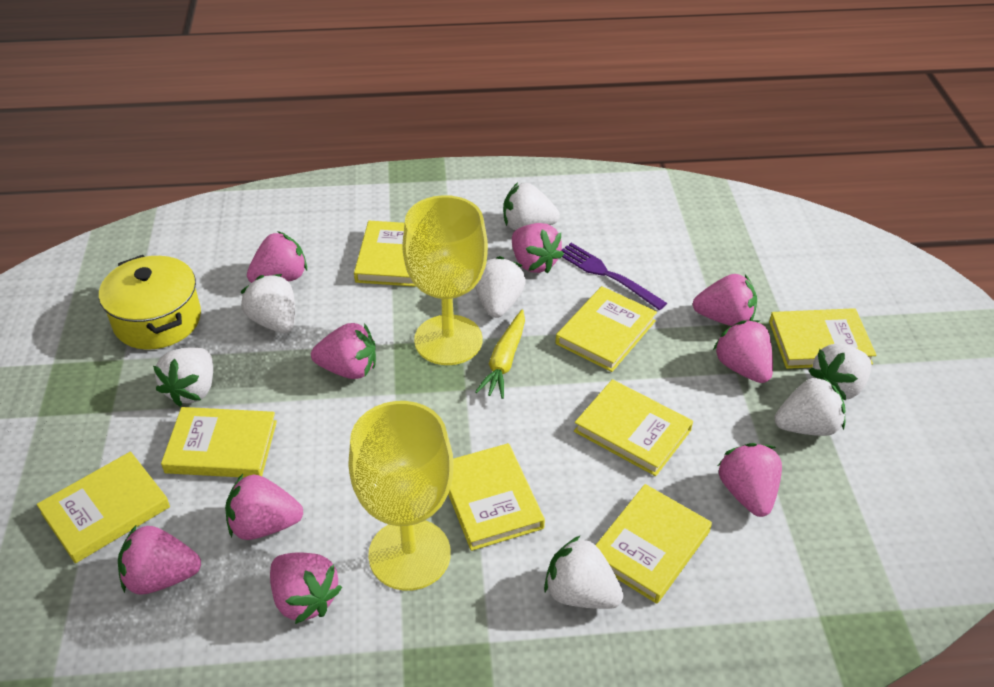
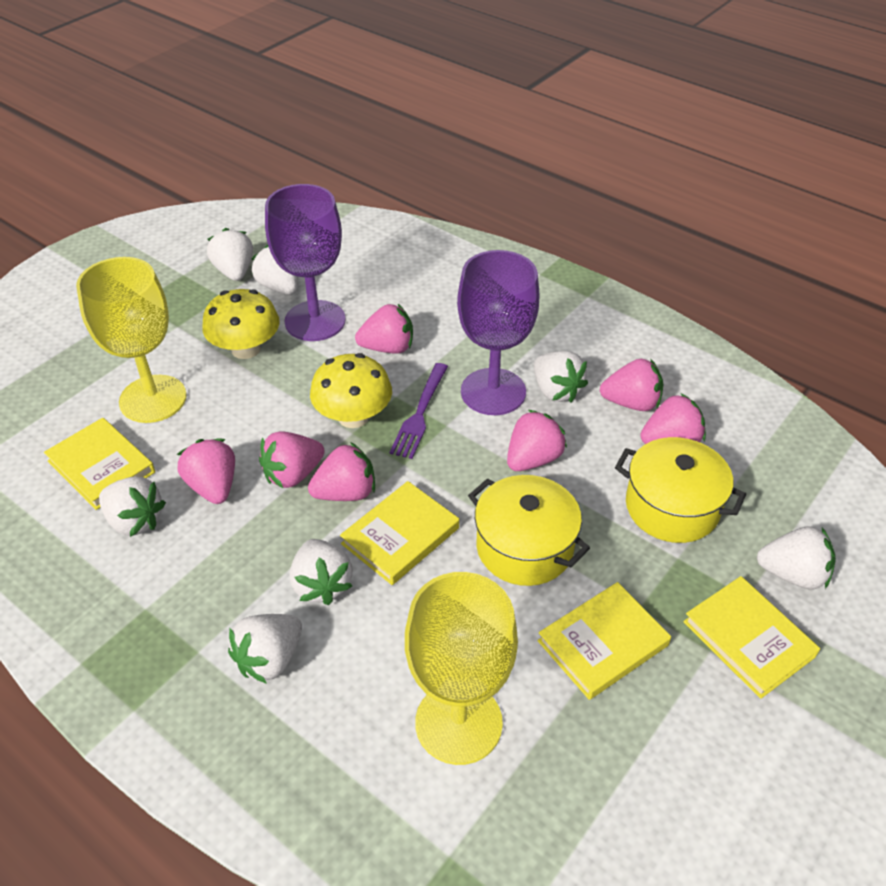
pink strawberry: 9 -> 7
purple goblet: 0 -> 2
yellow book: 8 -> 4
yellow carrot: 1 -> 0
yellow mushroom: 0 -> 2
yellow pot: 1 -> 2

